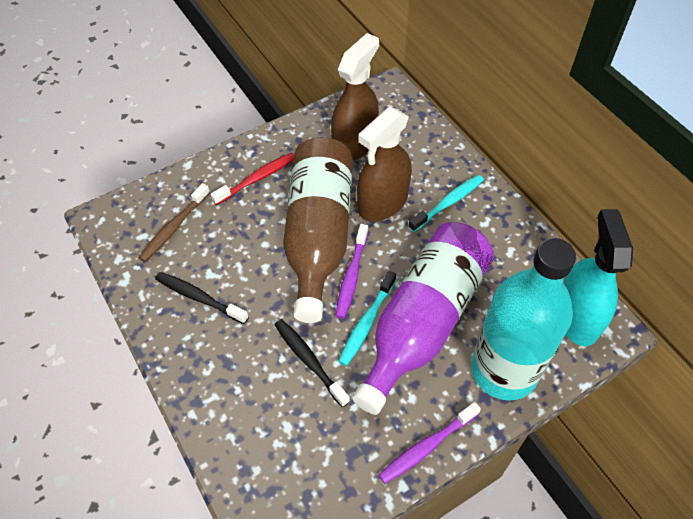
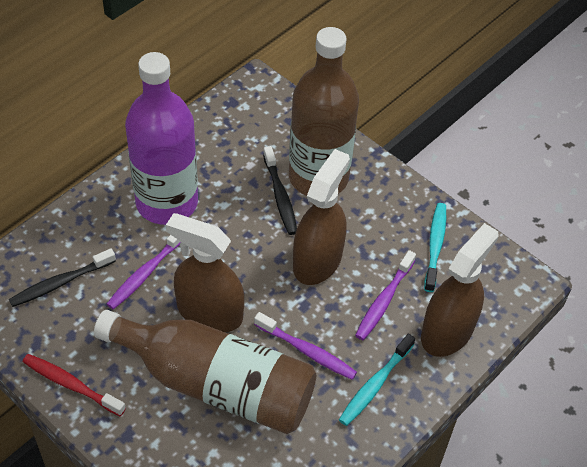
brown bottle: 1 -> 2
brown spray bottle: 2 -> 3
brown toothbrush: 1 -> 0
purple toothbrush: 2 -> 3
turquoise bottle: 1 -> 0
turquoise spray bottle: 1 -> 0

